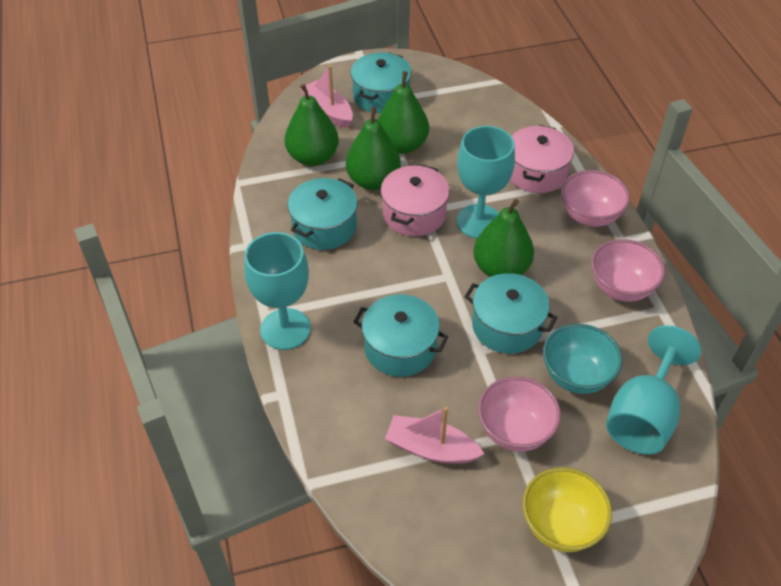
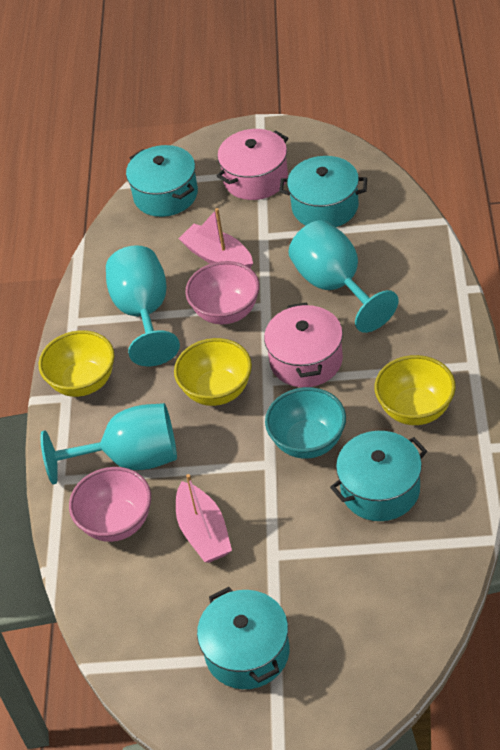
green pear: 4 -> 0
pink bowl: 3 -> 2
yellow bowl: 1 -> 3

